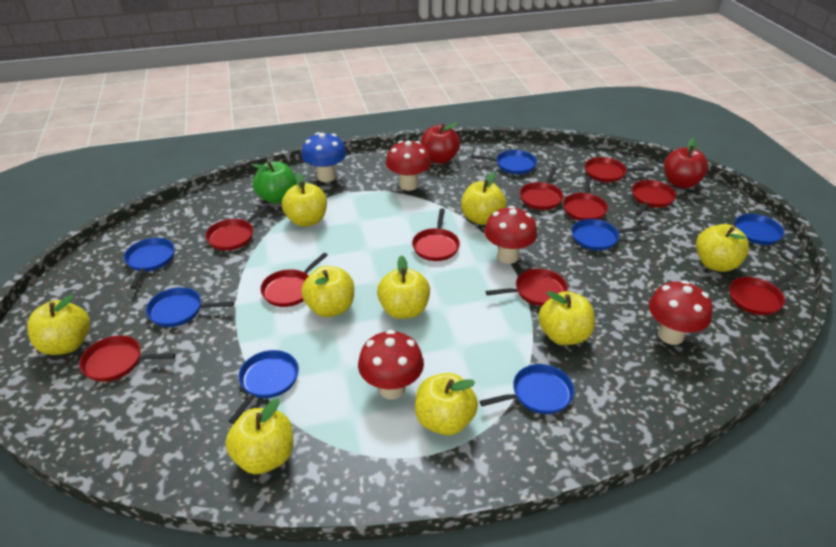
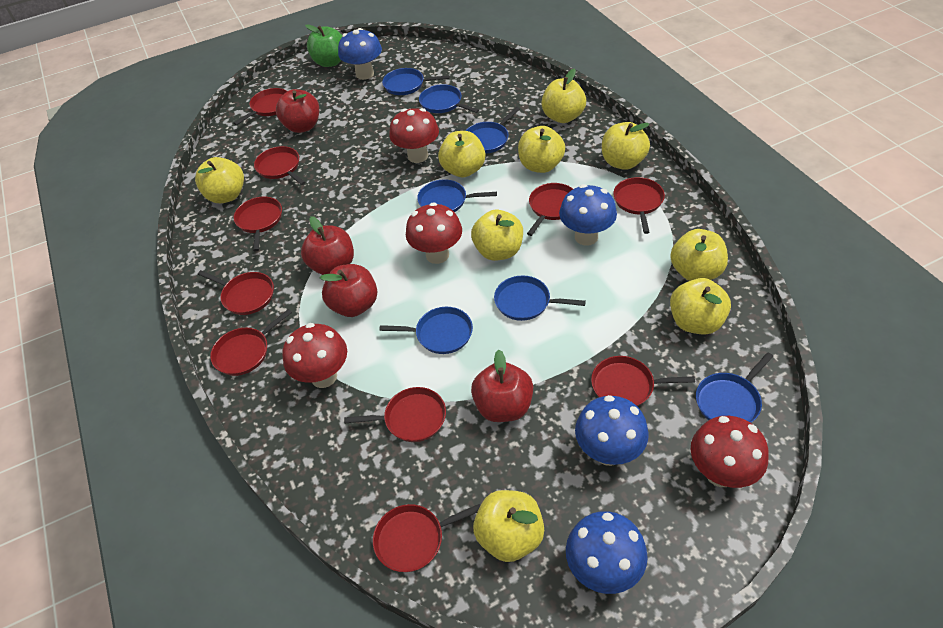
blue mushroom: 1 -> 4
red apple: 2 -> 4

